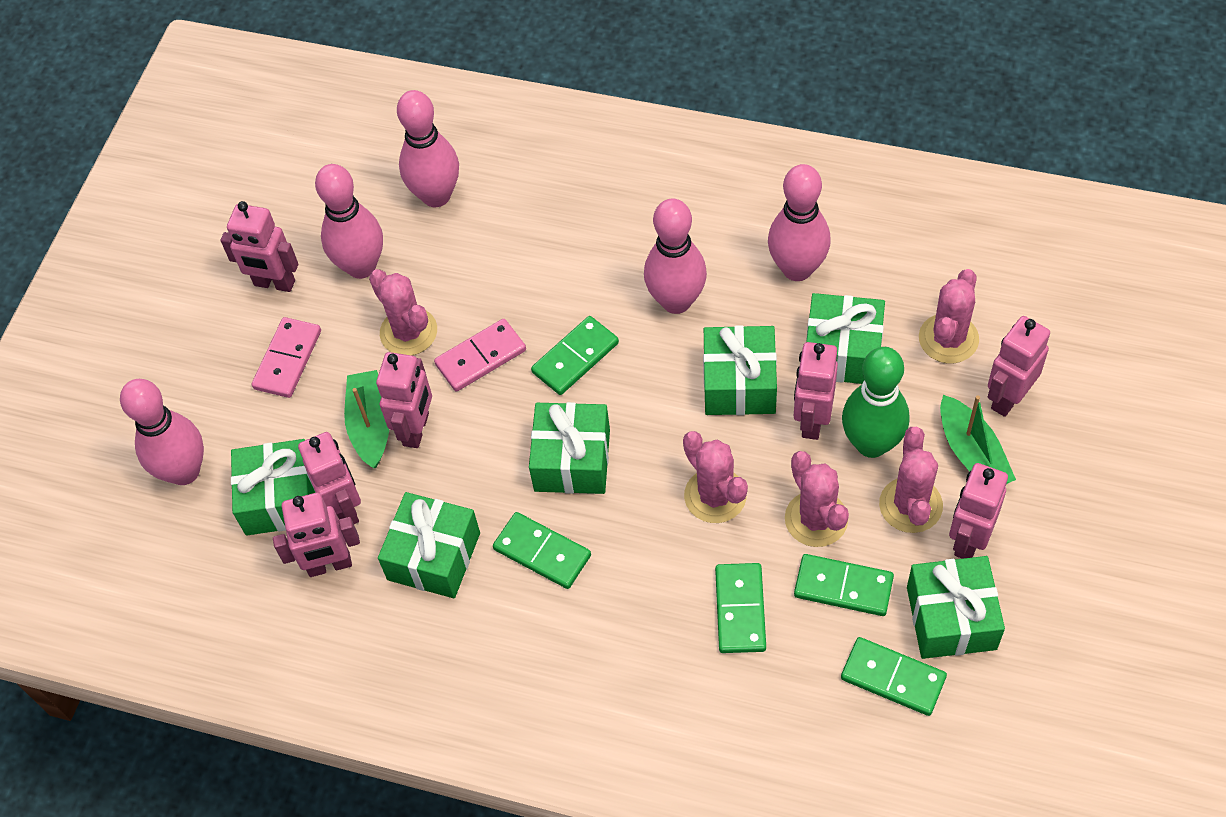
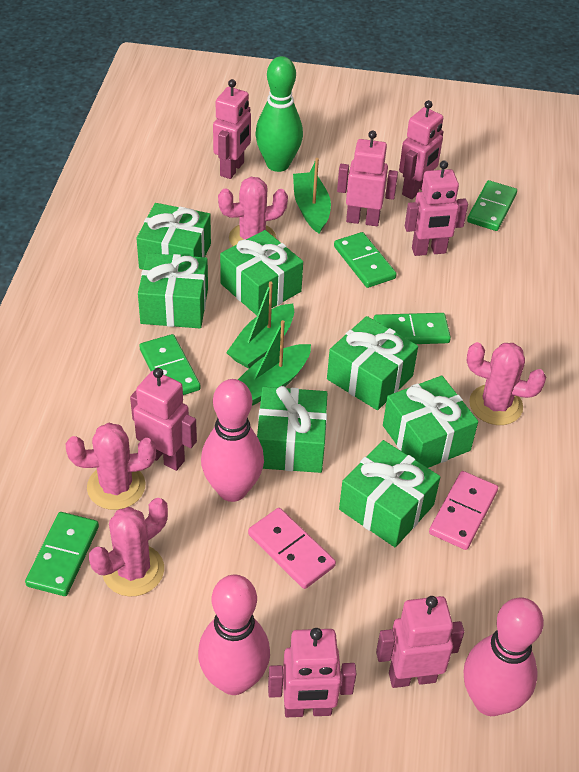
green boat: 2 -> 3
green gift: 6 -> 7
pink bowling pin: 5 -> 3
pink cactus: 5 -> 4

